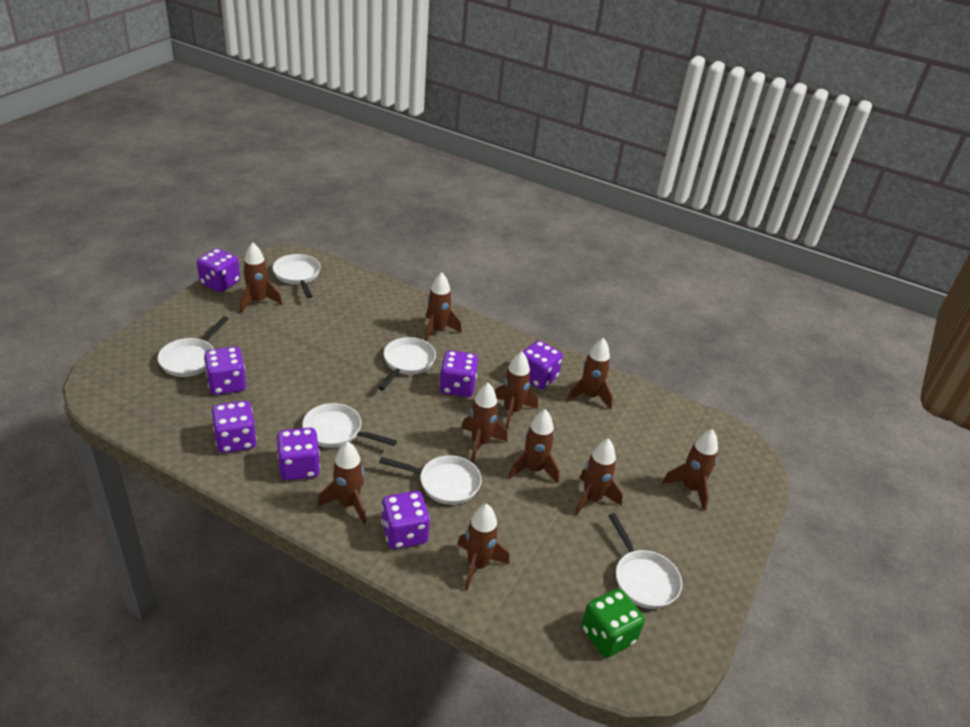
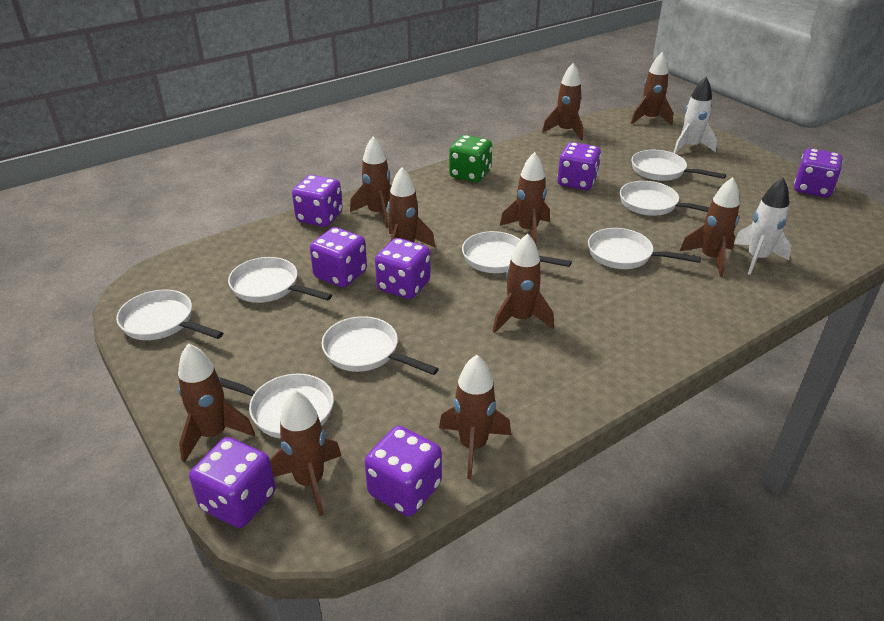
white pan: 6 -> 8
white rocket: 0 -> 2

